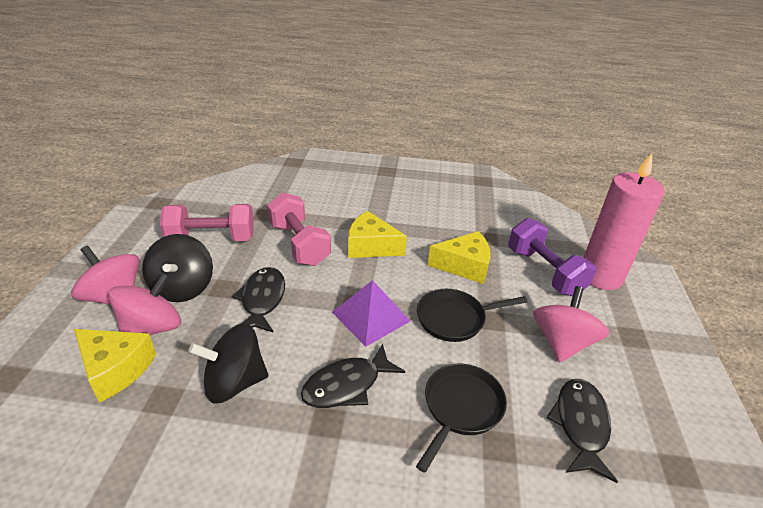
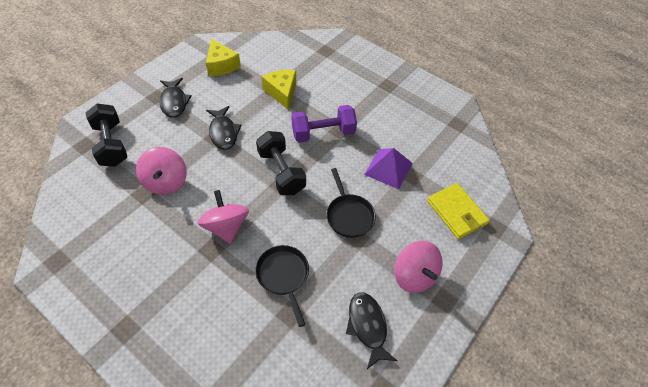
black dumbbell: 0 -> 2
black spinning top: 2 -> 0
pink candle: 1 -> 0
pink dumbbell: 2 -> 0
yellow cheese: 3 -> 2
yellow wallet: 0 -> 1

